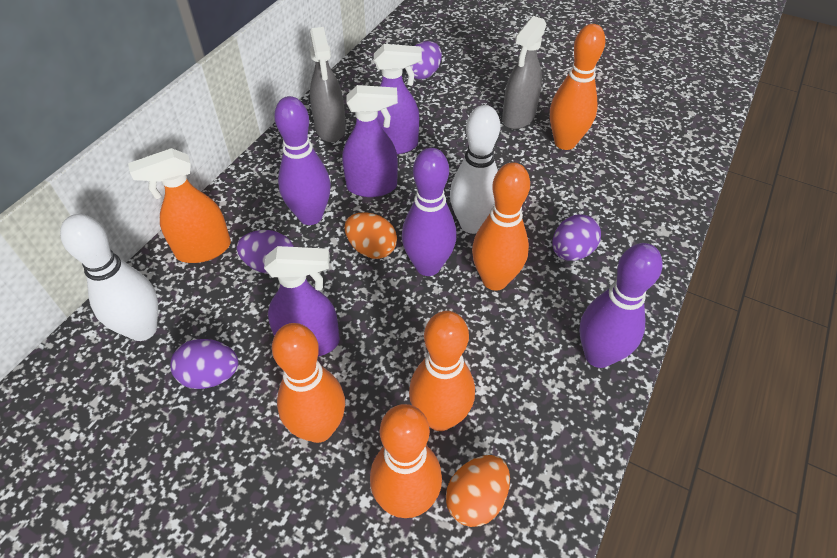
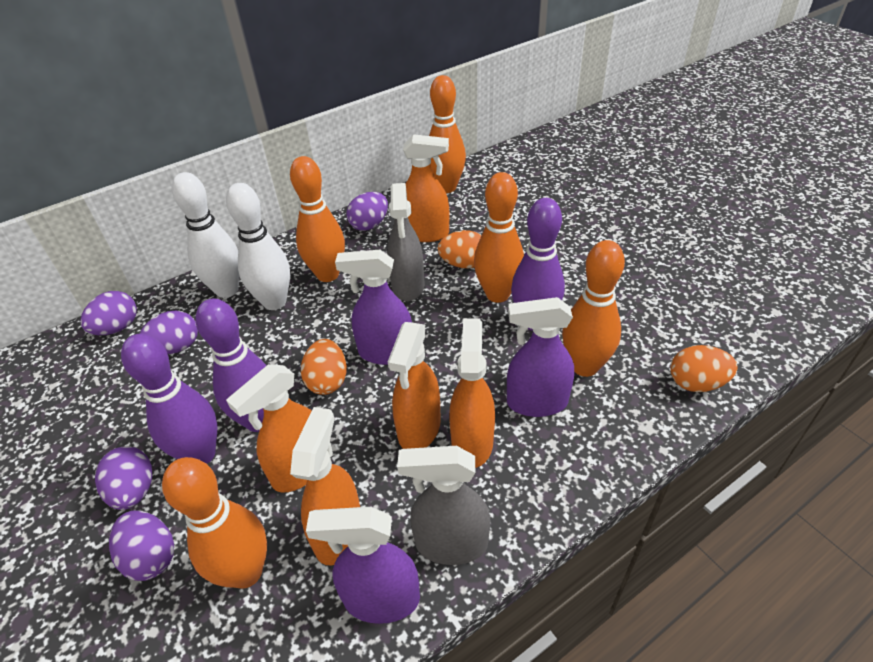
orange egg: 2 -> 3
orange spray bottle: 1 -> 5
purple egg: 4 -> 5

